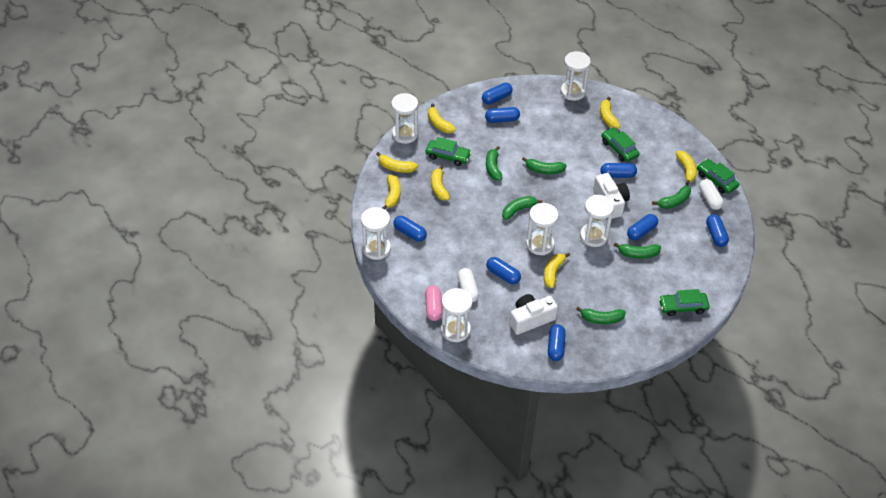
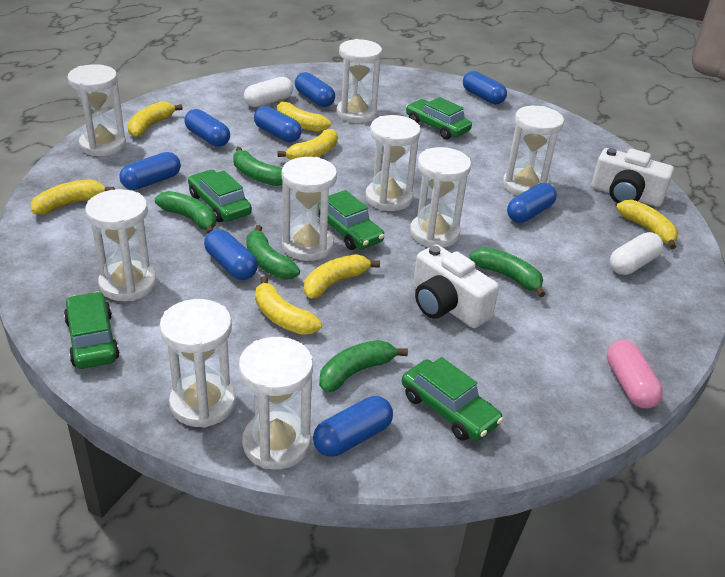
green banana: 6 -> 5
green car: 4 -> 5
white hourglass: 6 -> 9

